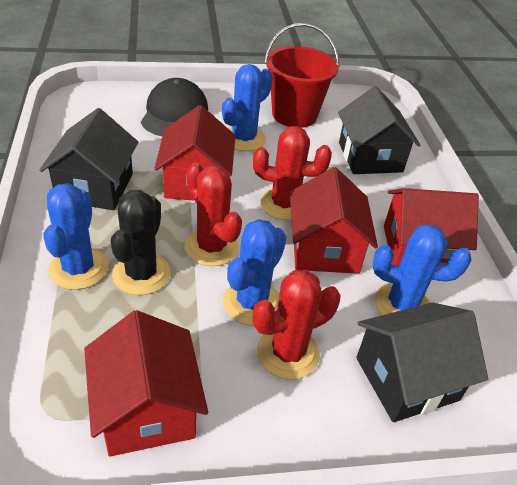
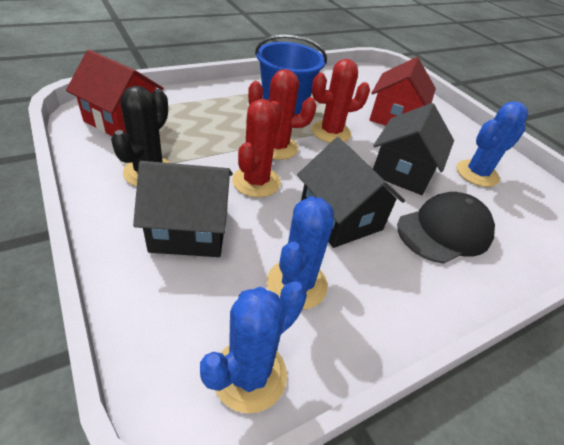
blue bucket: 0 -> 1
blue cactus: 4 -> 3
red bucket: 1 -> 0
red house: 4 -> 2

